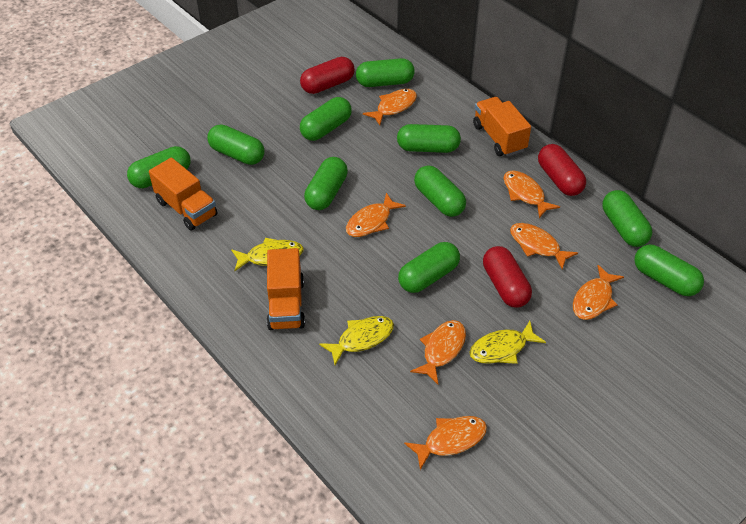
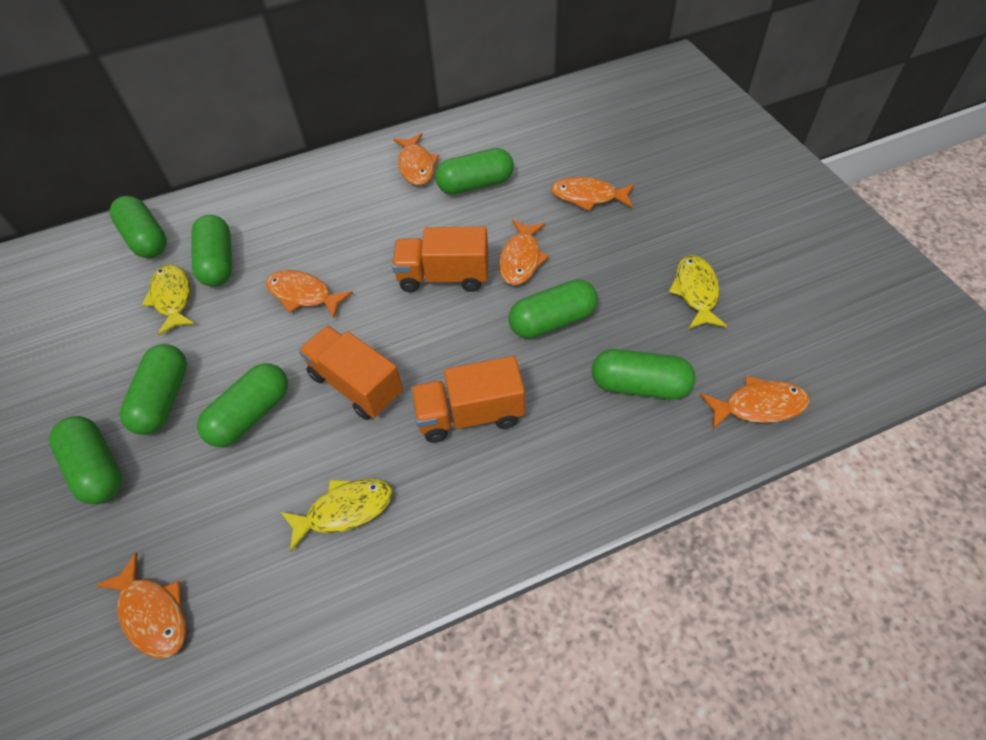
green capsule: 10 -> 8
orange fish: 7 -> 6
red capsule: 3 -> 0

